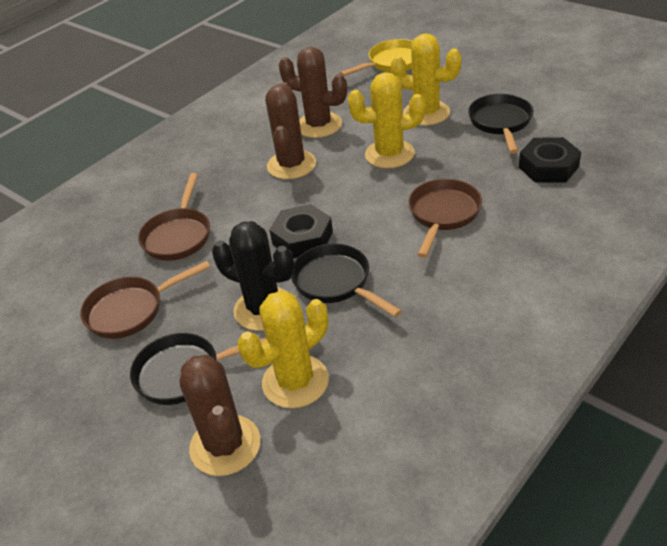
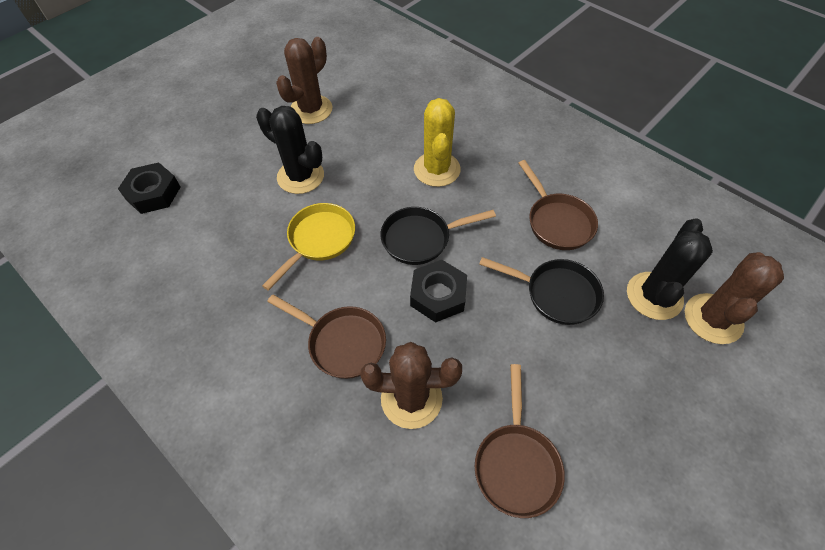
black cactus: 1 -> 2
black pan: 3 -> 2
yellow cactus: 3 -> 1

